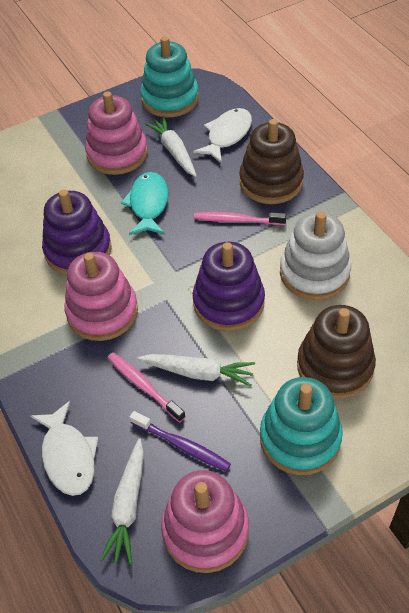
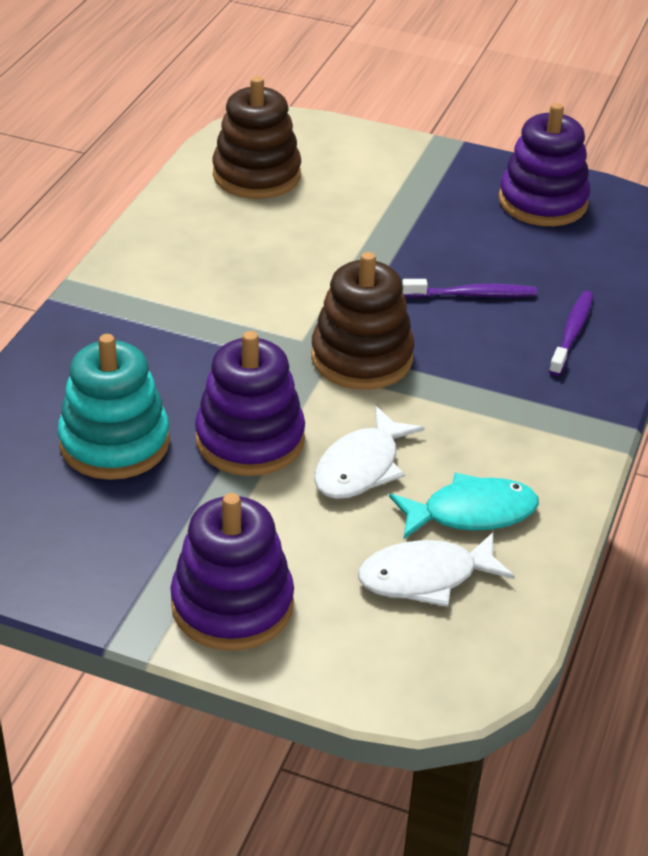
pink stacking toy: 3 -> 0
pink toothbrush: 2 -> 0
purple stacking toy: 2 -> 3
purple toothbrush: 1 -> 2
turquoise stacking toy: 2 -> 1
white carrot: 3 -> 0
white stacking toy: 1 -> 0

